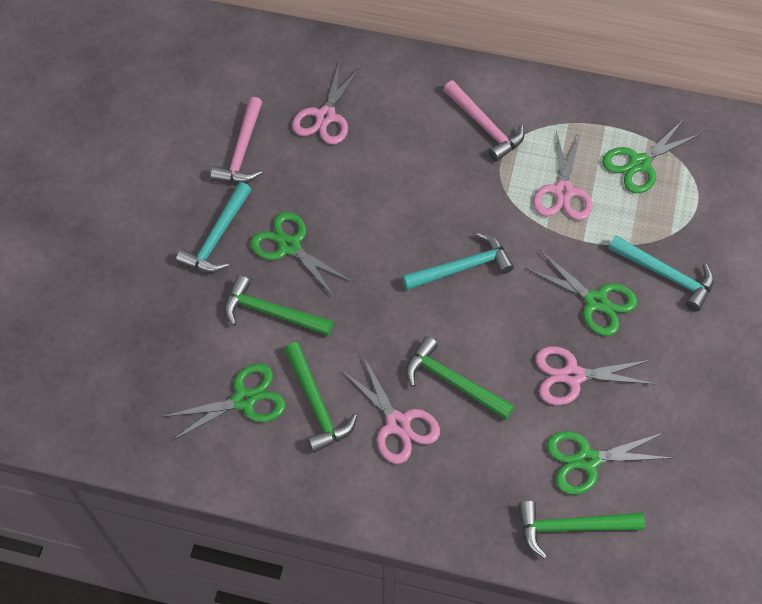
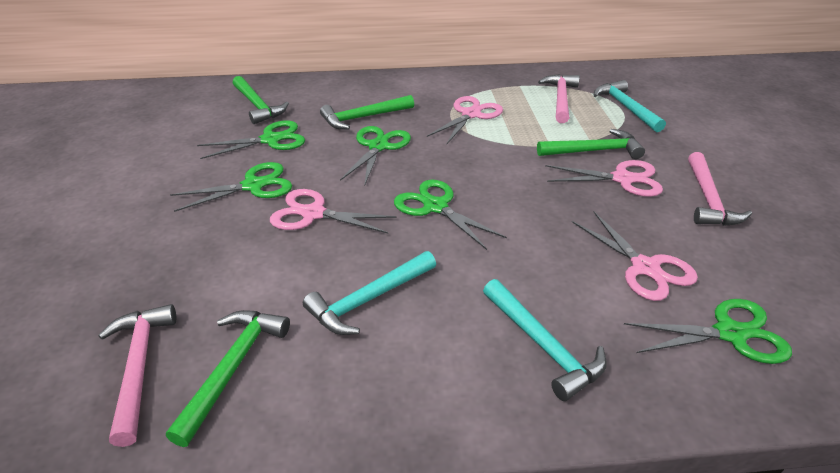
pink hammer: 2 -> 3

